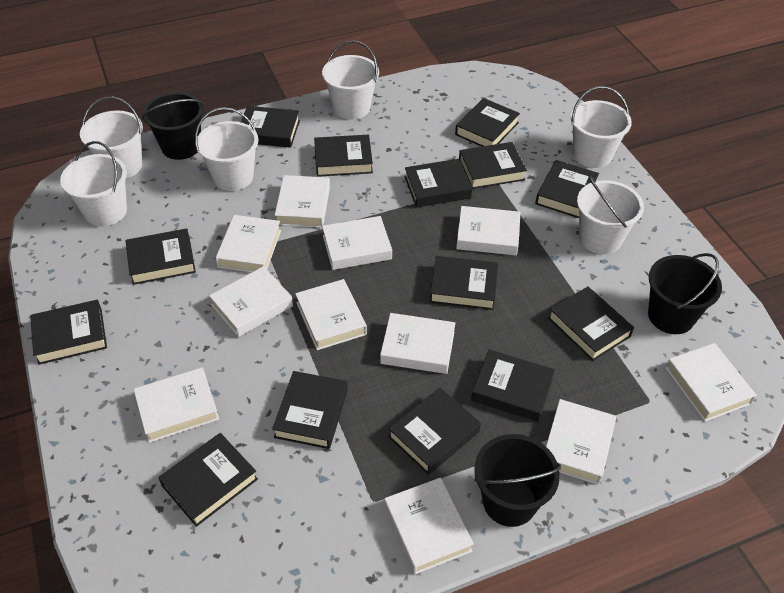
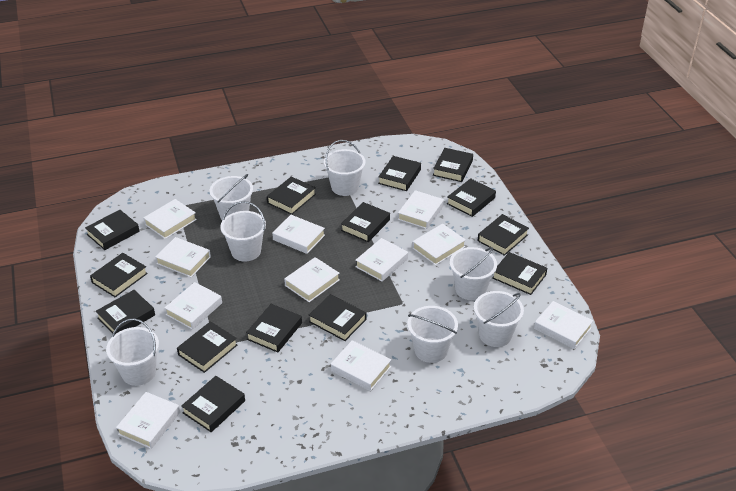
black bucket: 3 -> 0
white bucket: 6 -> 7

